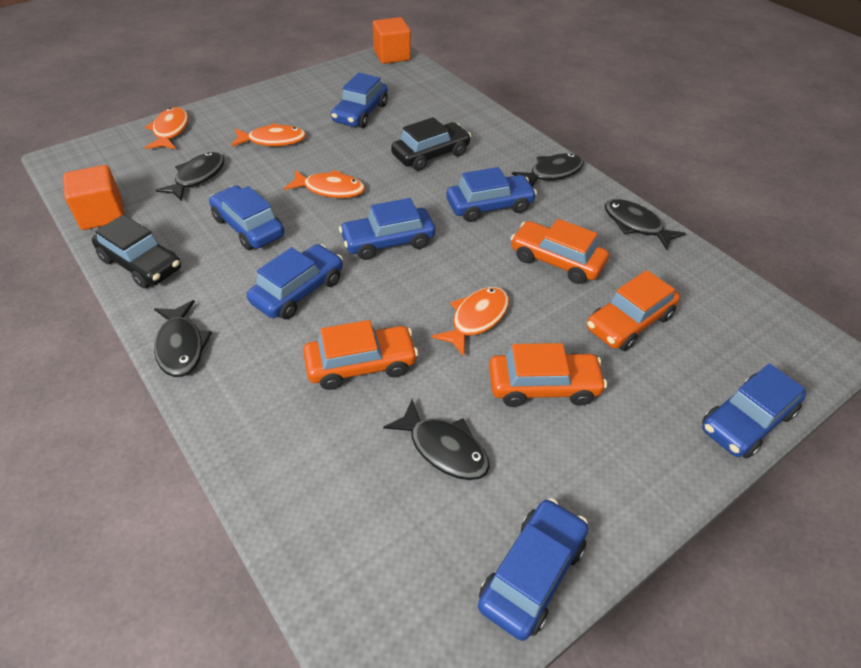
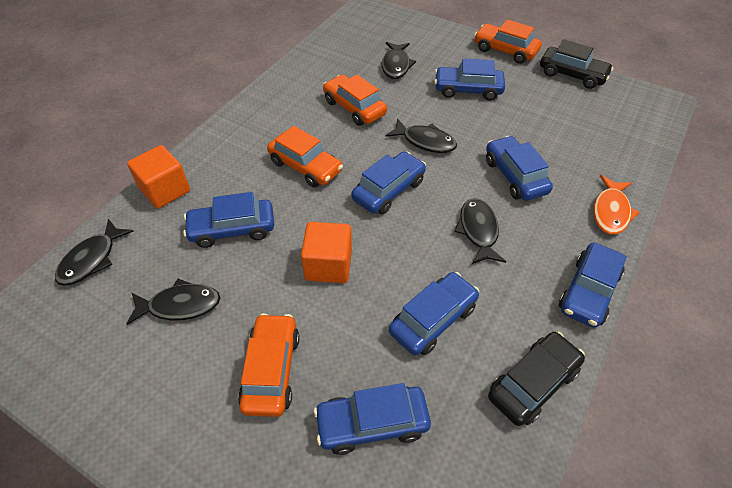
orange fish: 4 -> 1

